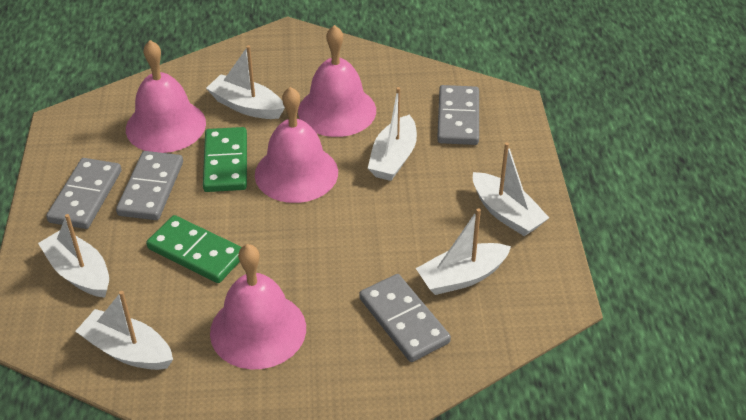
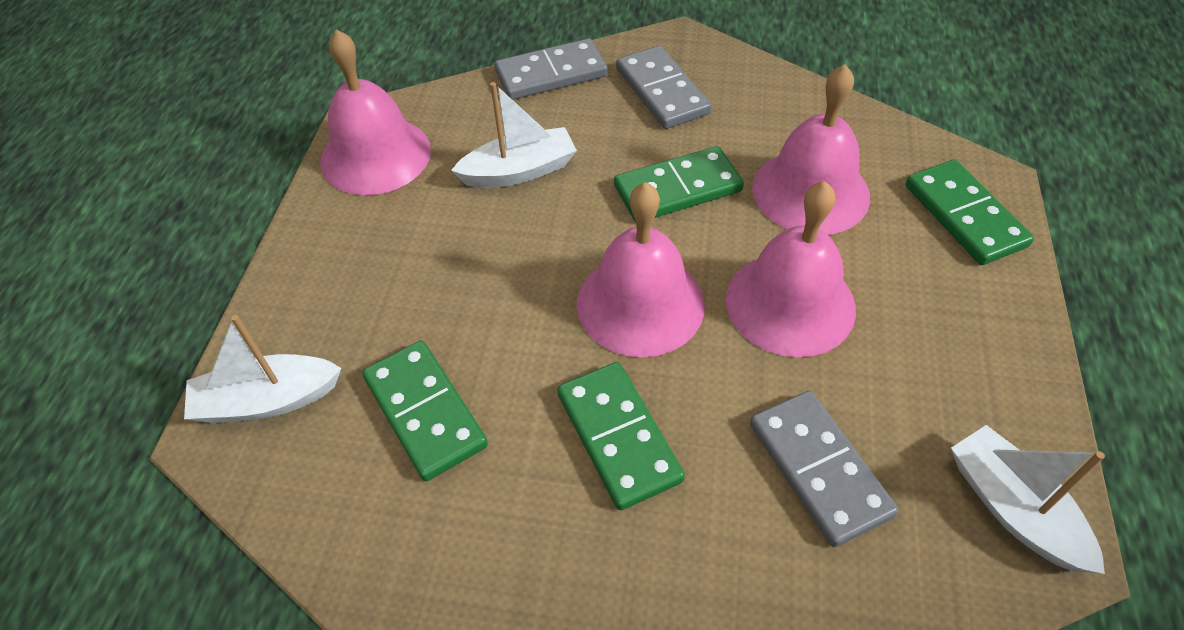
green domino: 2 -> 4
grey domino: 4 -> 3
white boat: 6 -> 3

